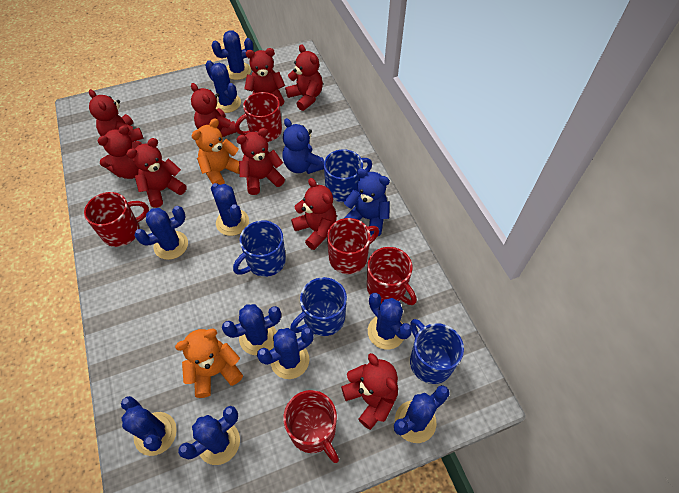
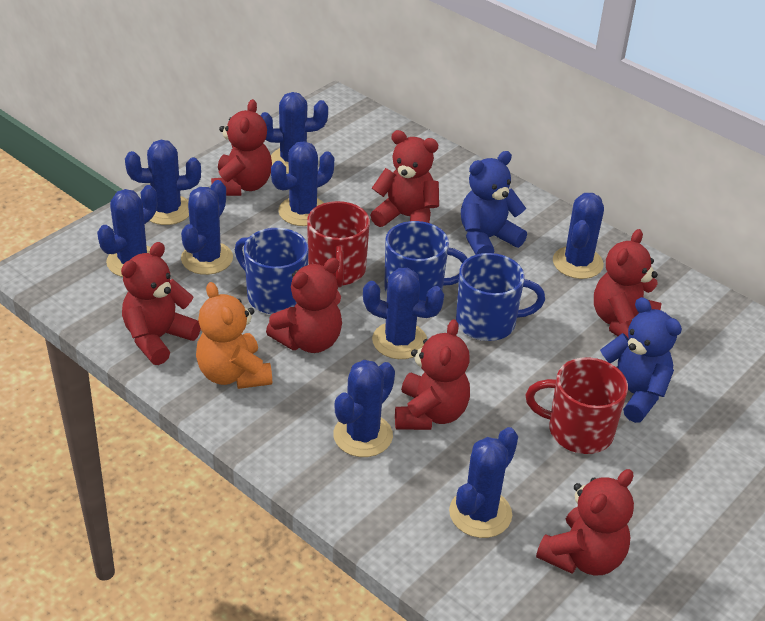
blue cactus: 10 -> 9
blue mug: 4 -> 3
orange teddy bear: 2 -> 1
red mug: 5 -> 2
red teddy bear: 9 -> 7

